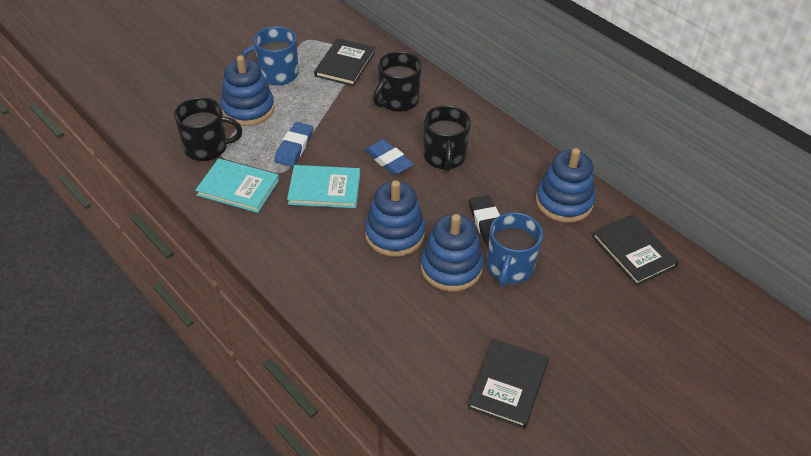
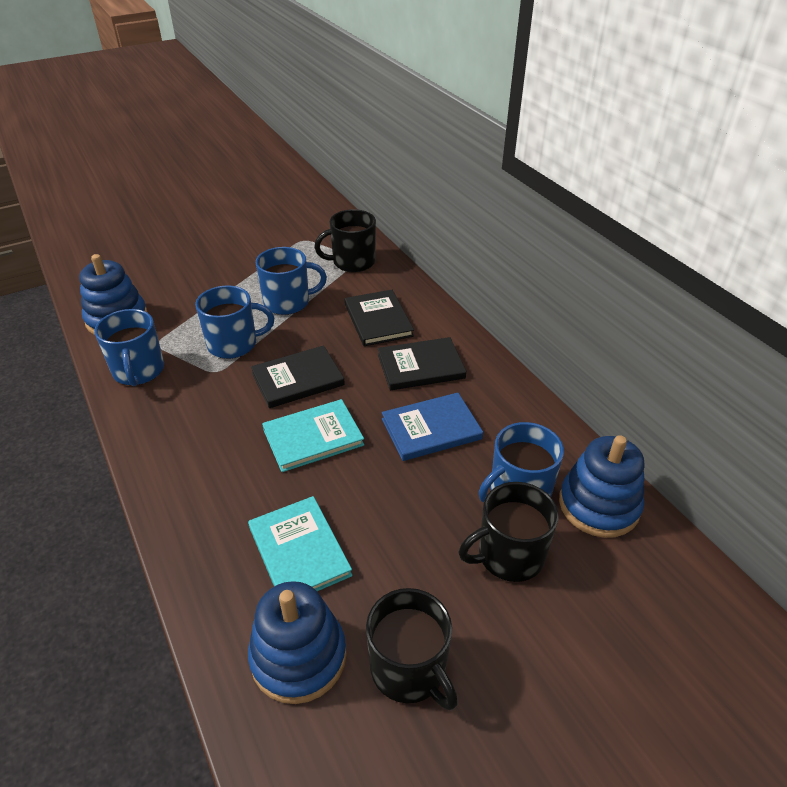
black eraser: 1 -> 0
blue book: 0 -> 1
blue eraser: 2 -> 0
blue mug: 2 -> 4
blue stacking toy: 4 -> 3

